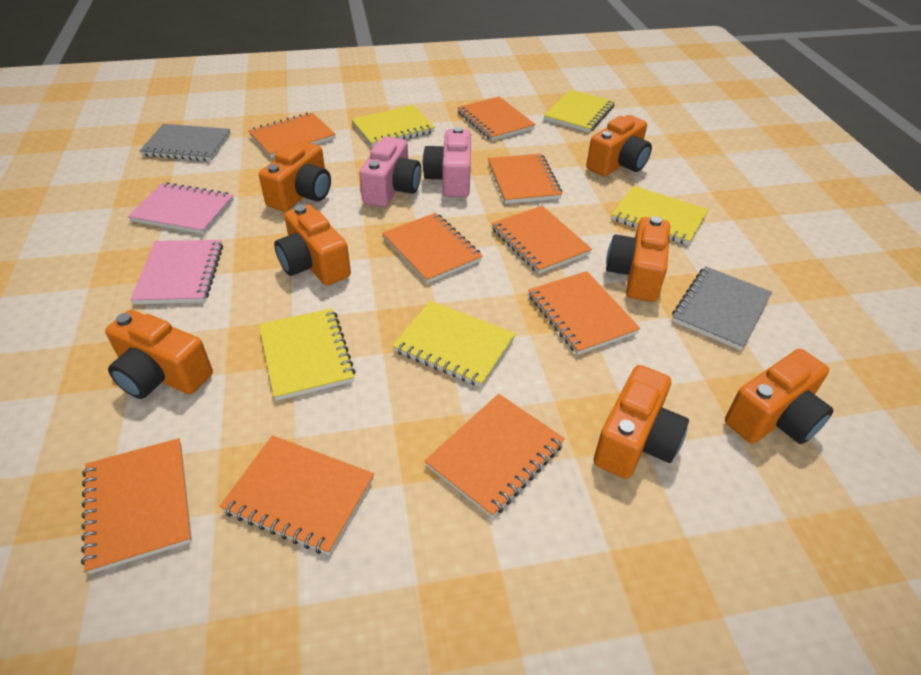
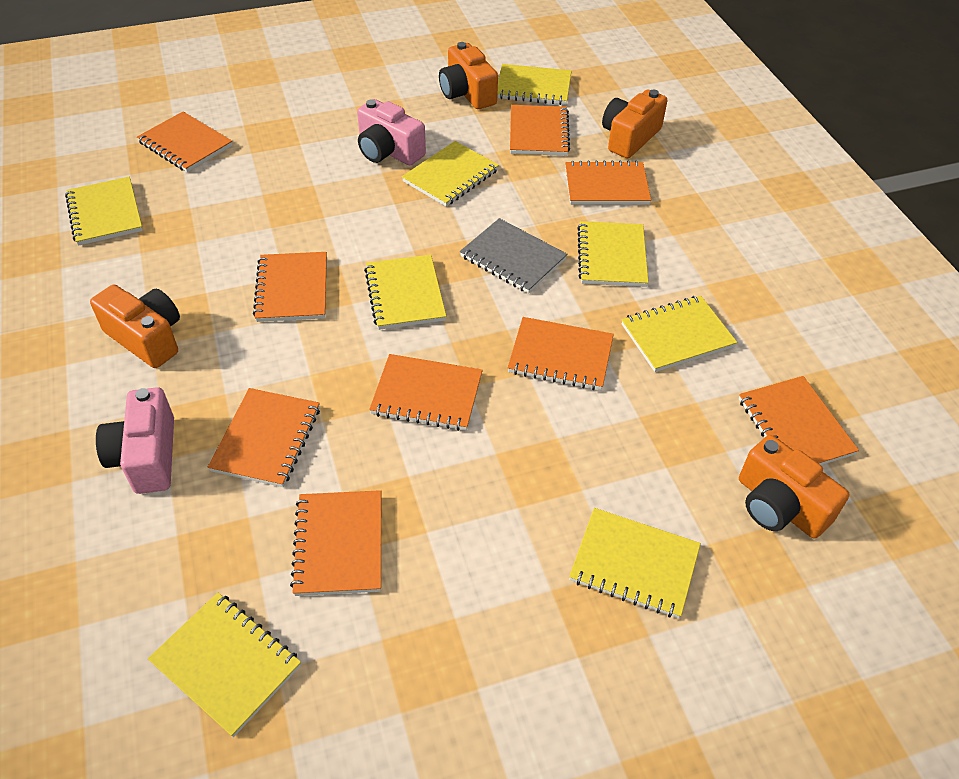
grey notebook: 2 -> 1
orange camera: 7 -> 4
pink notebook: 2 -> 0
yellow notebook: 5 -> 8

